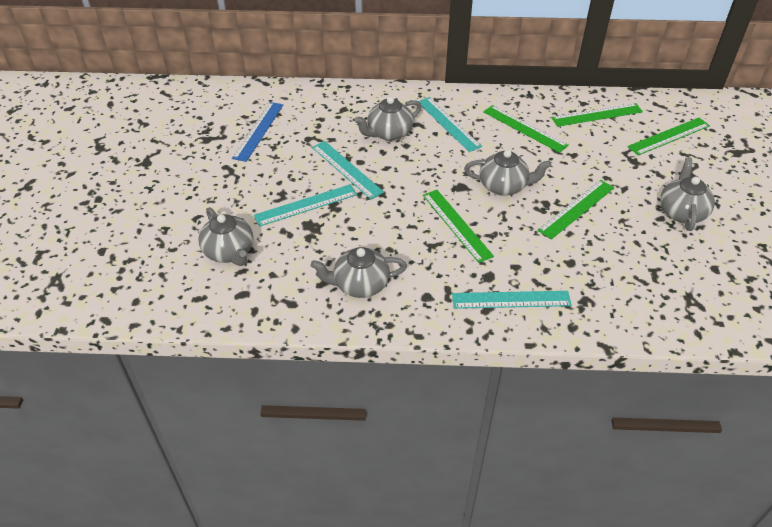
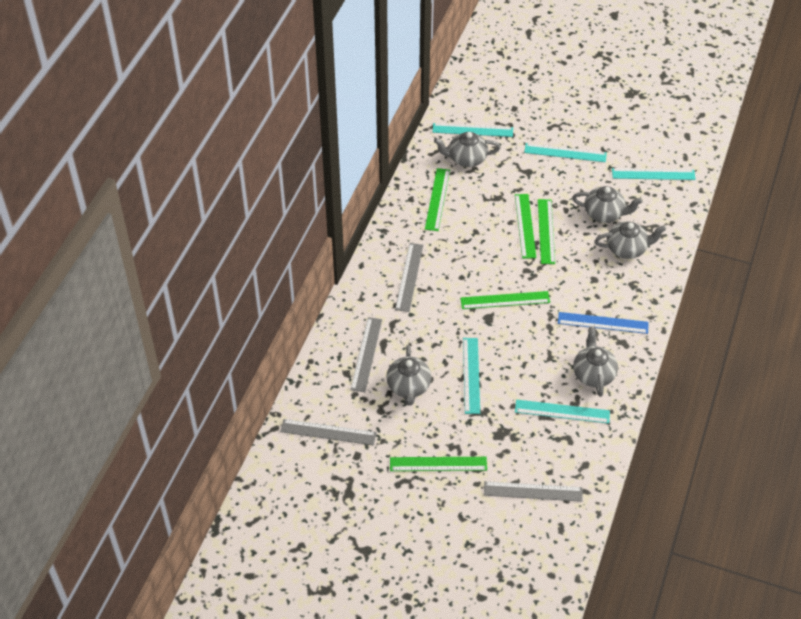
grey ruler: 0 -> 4
turquoise ruler: 4 -> 5

